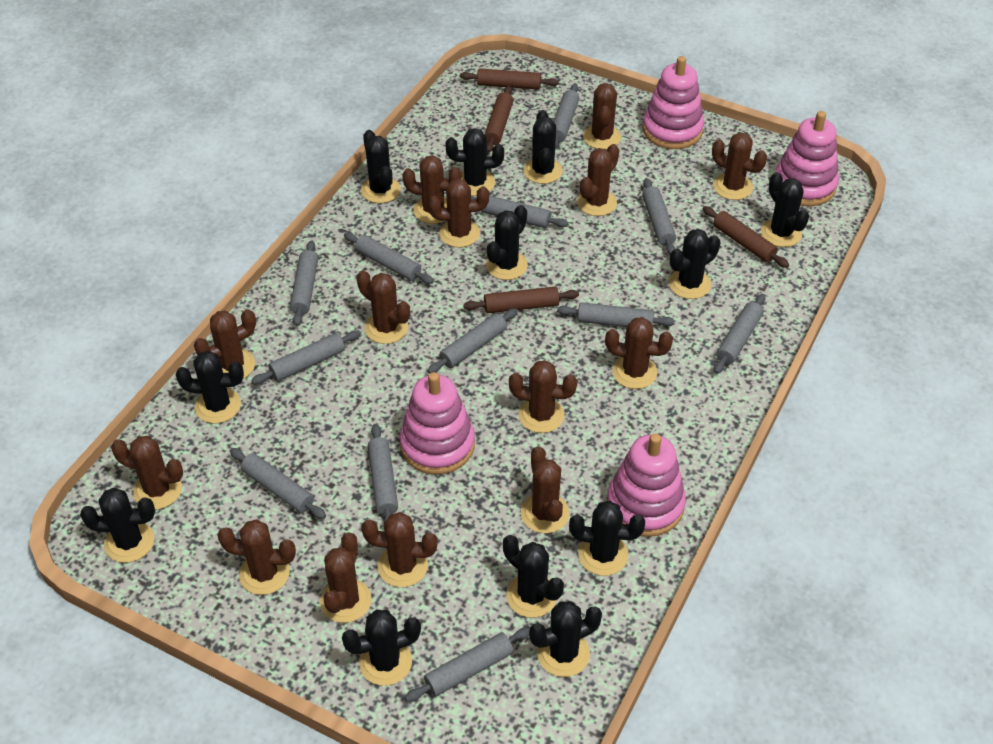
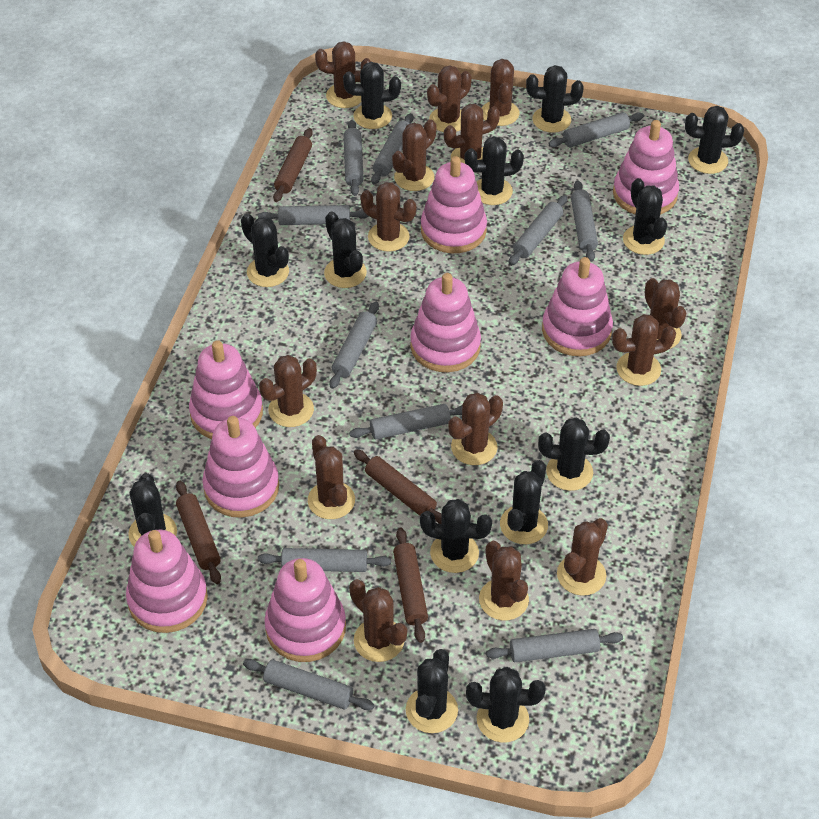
black cactus: 12 -> 13
grey rolling pin: 12 -> 11
pink stacking toy: 4 -> 8

